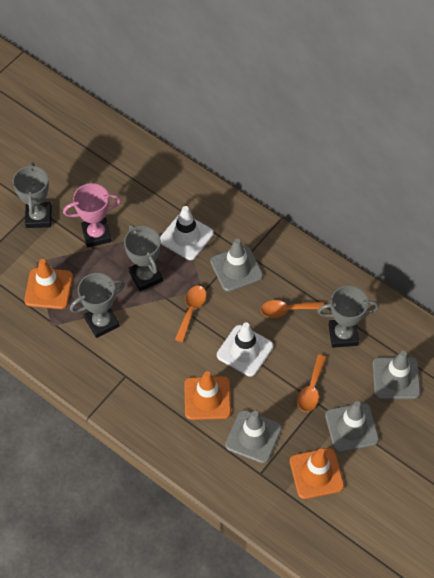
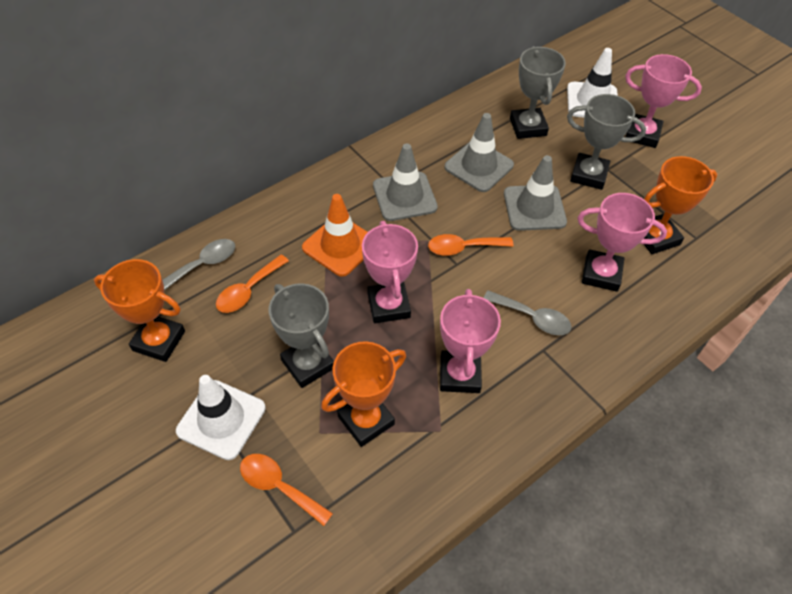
grey spoon: 0 -> 2
grey traffic cone: 4 -> 3
grey trophy: 4 -> 3
orange traffic cone: 3 -> 1
orange trophy: 0 -> 3
pink trophy: 1 -> 4

